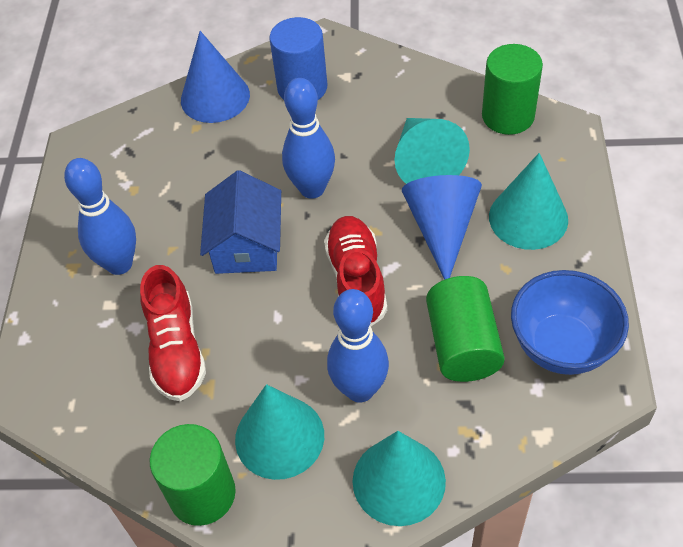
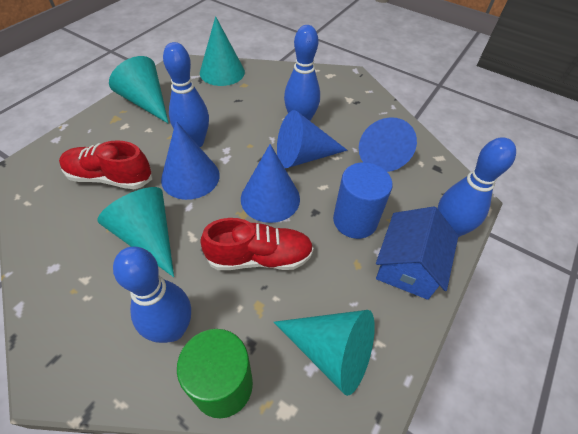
blue bowl: 1 -> 0
blue bowling pin: 3 -> 4
blue cone: 2 -> 4
green cylinder: 3 -> 1

